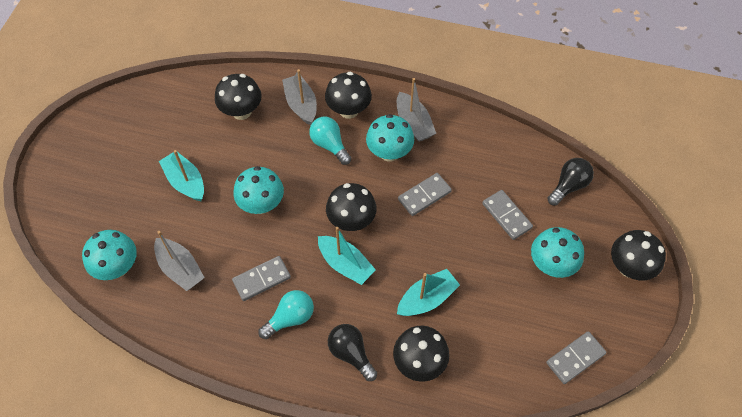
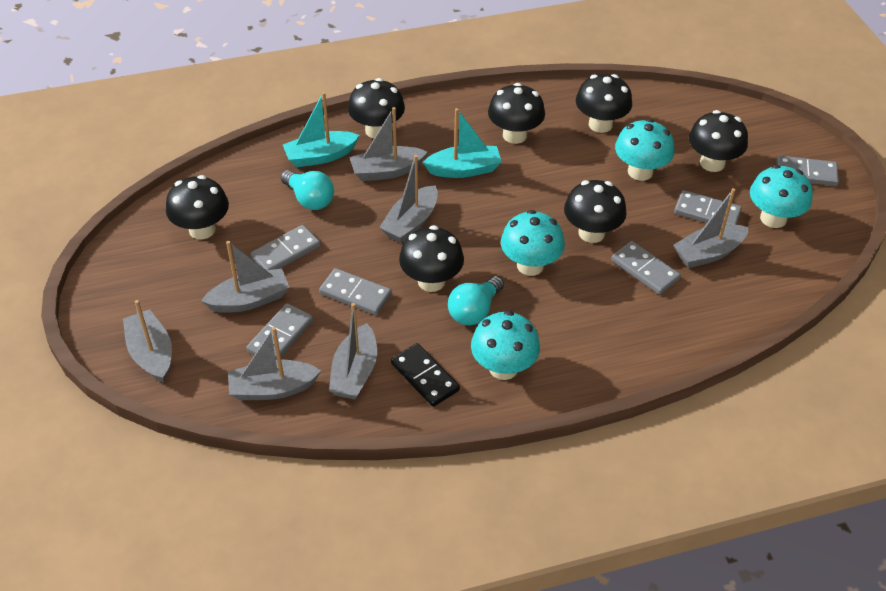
black domino: 0 -> 1
black light bulb: 2 -> 0
black mushroom: 5 -> 7
grey boat: 3 -> 7
grey domino: 4 -> 6
turquoise boat: 3 -> 2

